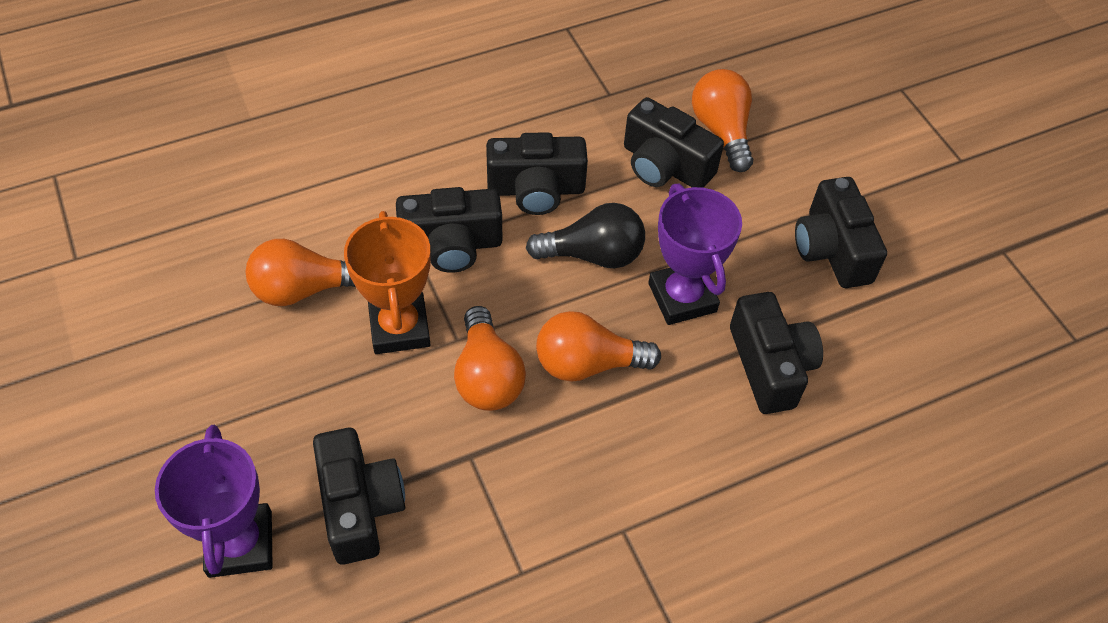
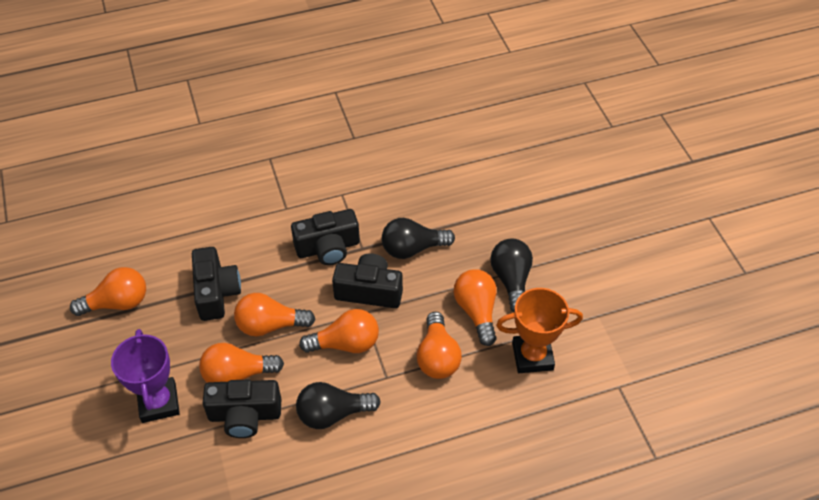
black camera: 6 -> 4
black light bulb: 1 -> 3
orange light bulb: 4 -> 6
purple trophy: 2 -> 1

